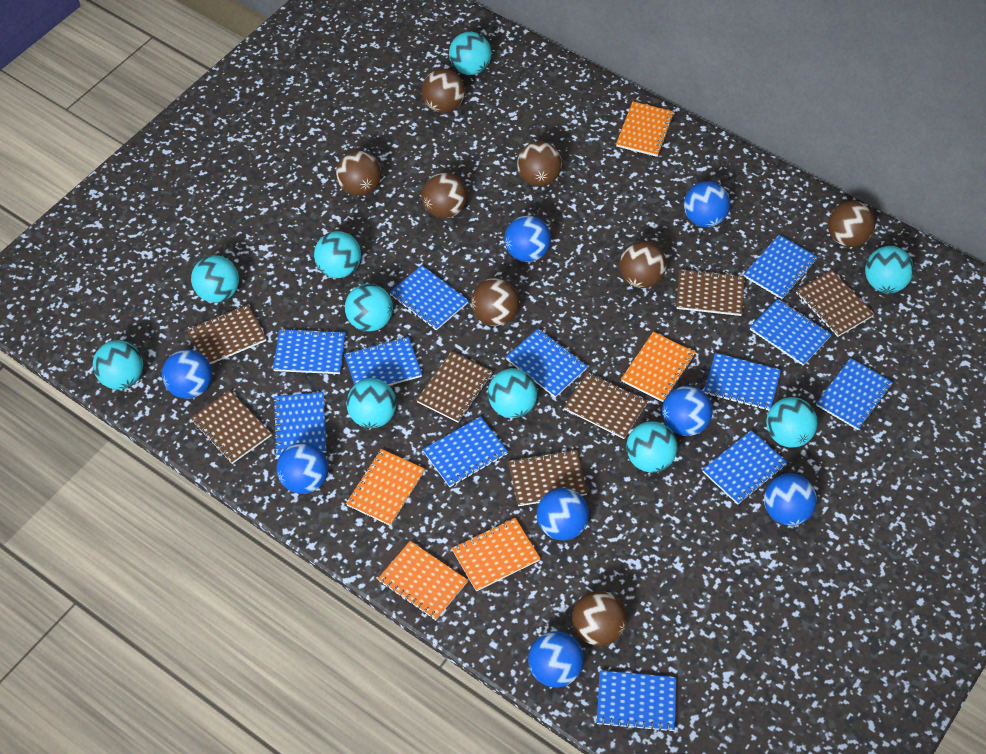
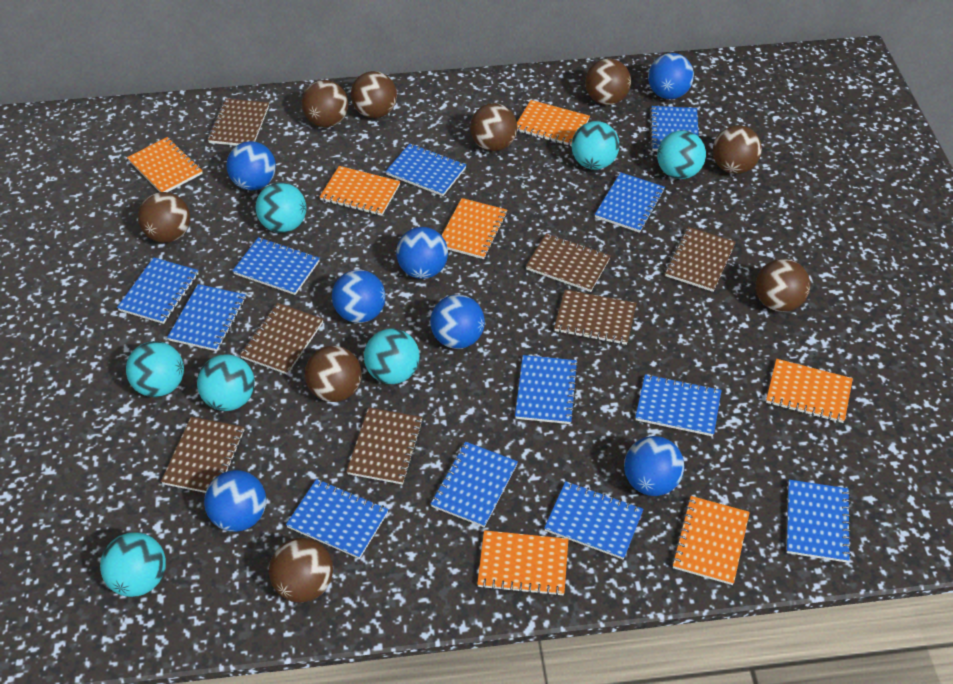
blue ball: 8 -> 7
brown ball: 8 -> 9
orange notebook: 5 -> 7
turquoise ball: 10 -> 7

